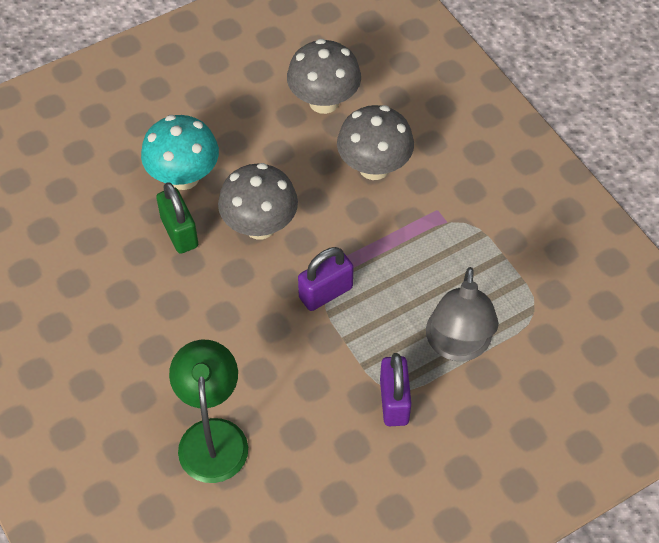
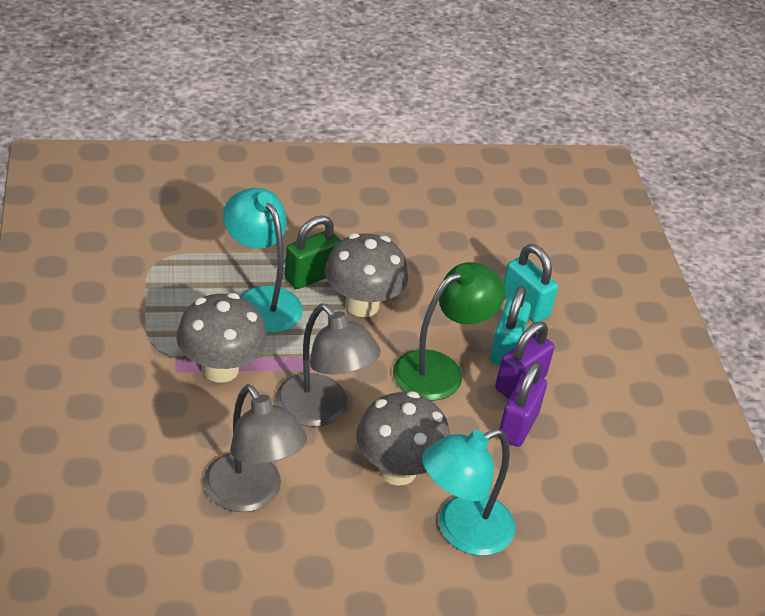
grey lamp: 1 -> 2
turquoise lamp: 0 -> 2
turquoise mushroom: 1 -> 0
turquoise padlock: 0 -> 2

